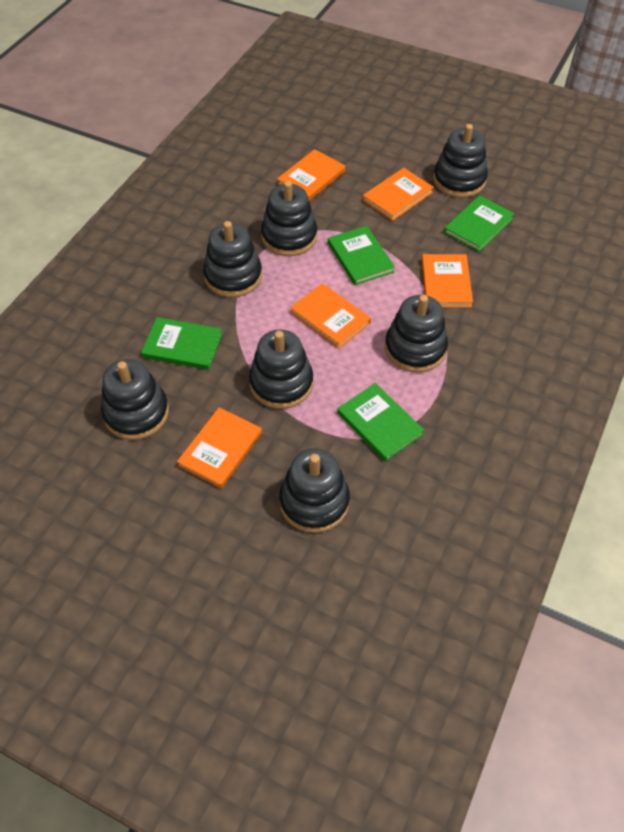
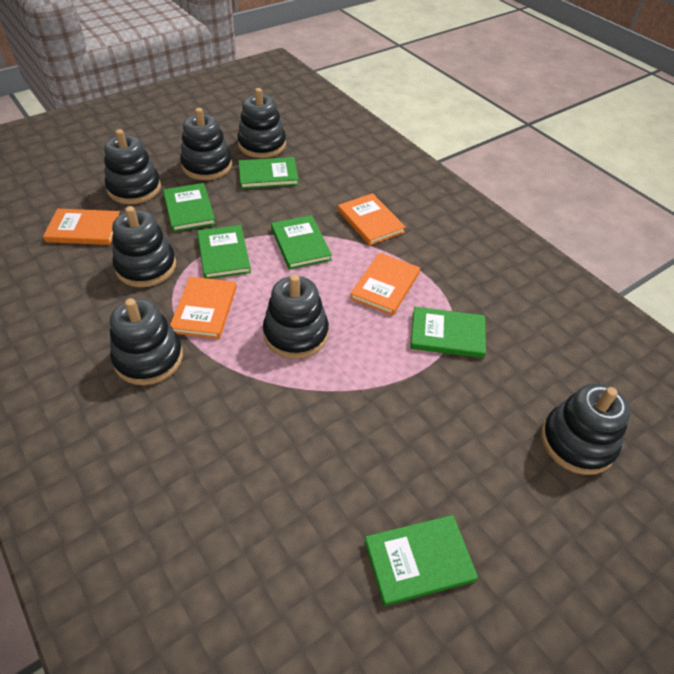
green book: 4 -> 6
orange book: 5 -> 4

